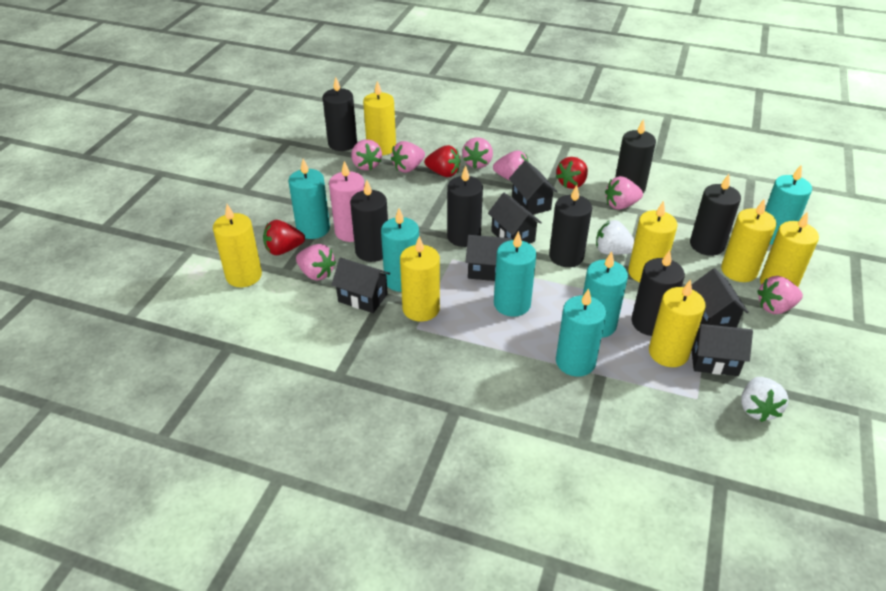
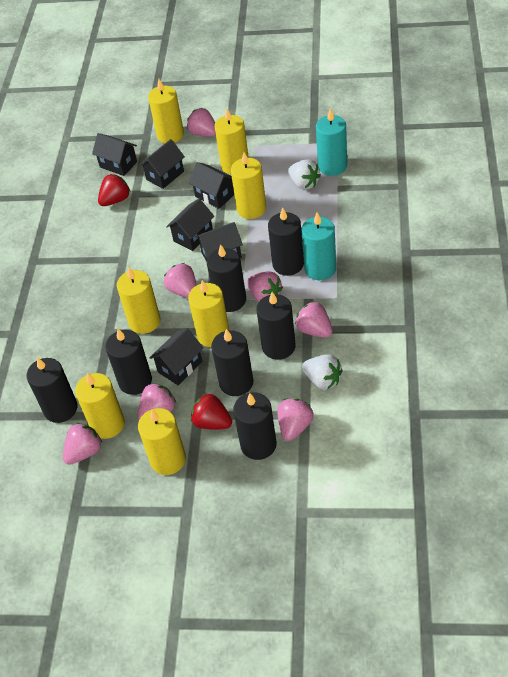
pink candle: 1 -> 0
red strawberry: 3 -> 2
turquoise candle: 6 -> 2

